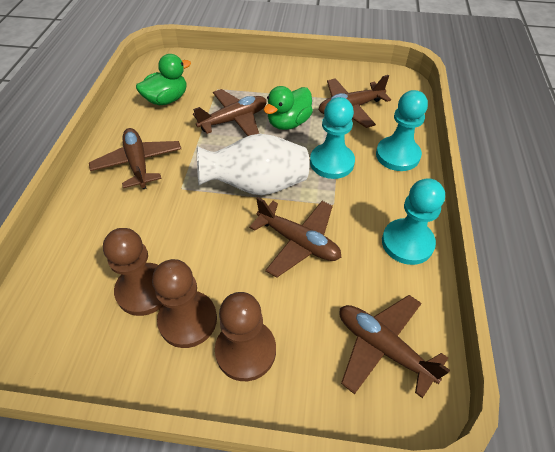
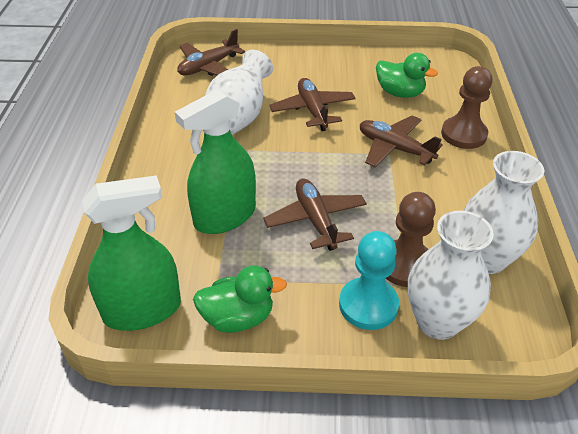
brown pawn: 3 -> 2
brown plane: 5 -> 4
green spray bottle: 0 -> 2
turquoise pawn: 3 -> 1
white vase: 1 -> 3

